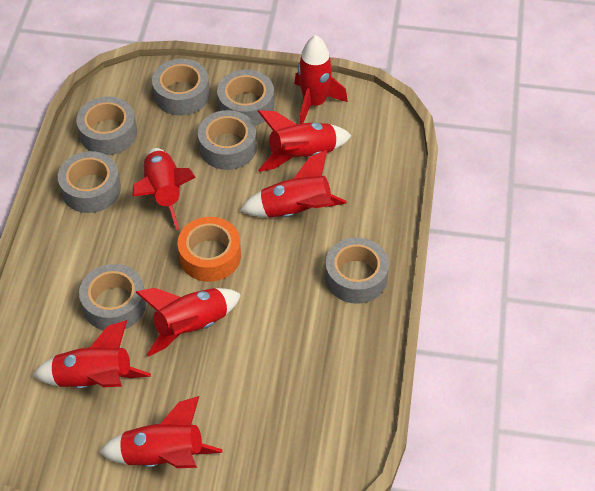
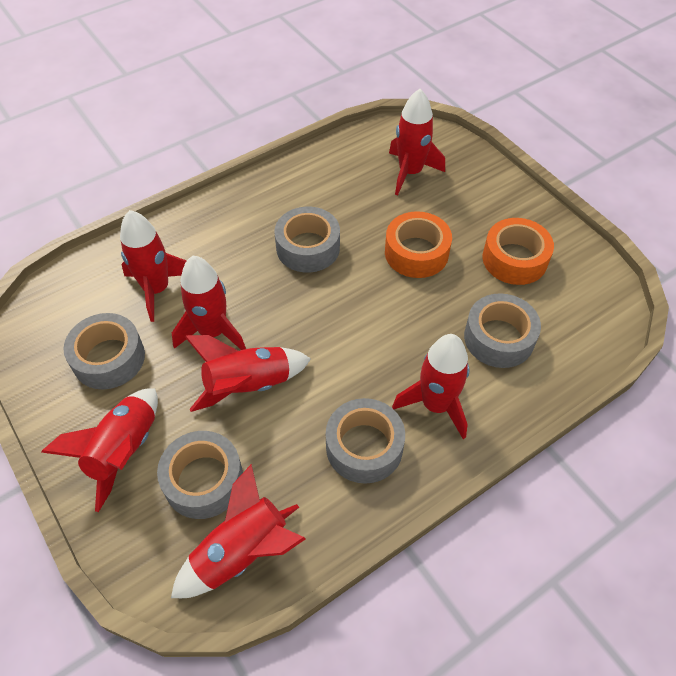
grey tape: 7 -> 5
orange tape: 1 -> 2

